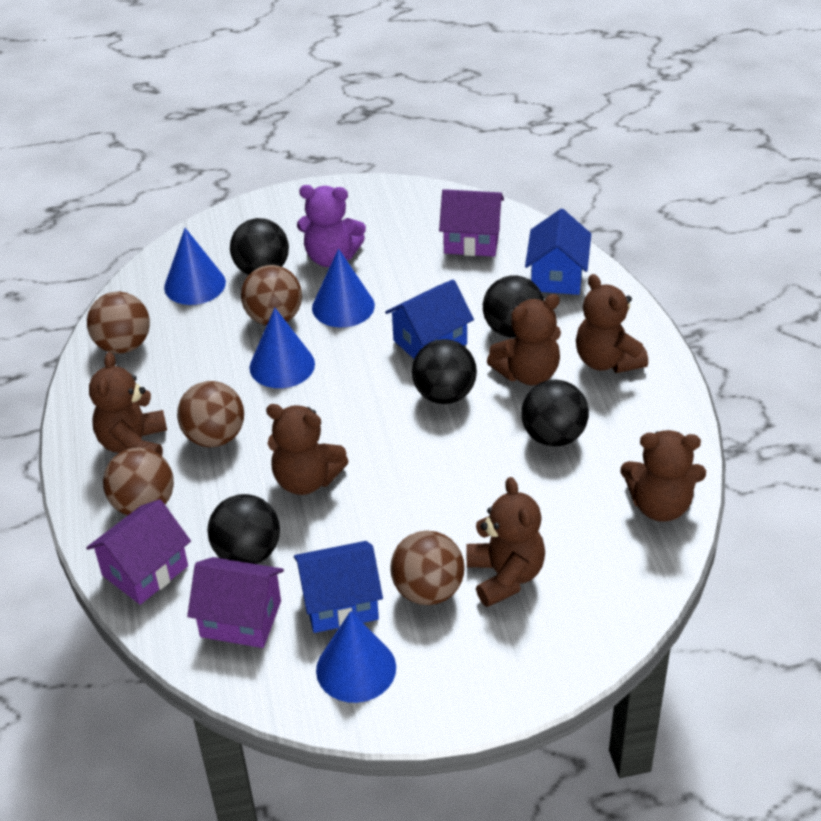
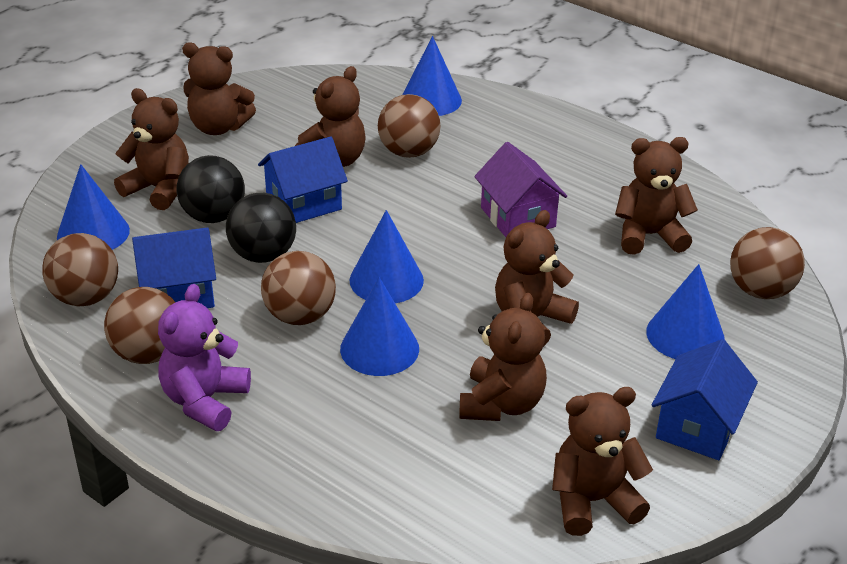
black ball: 5 -> 2
blue cone: 4 -> 5
brown teddy bear: 6 -> 7
purple house: 3 -> 1

